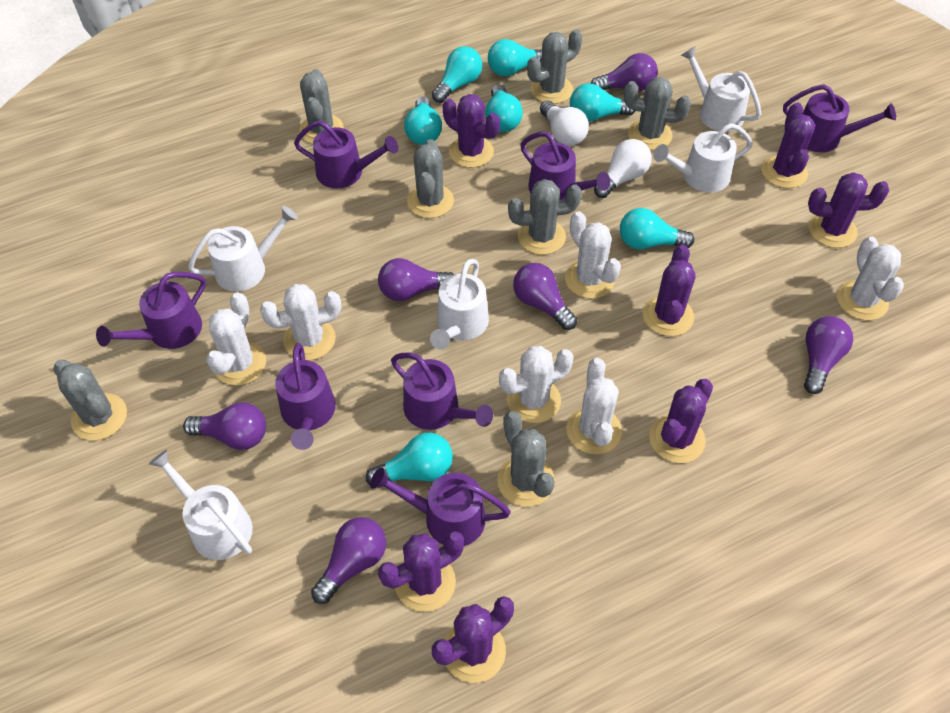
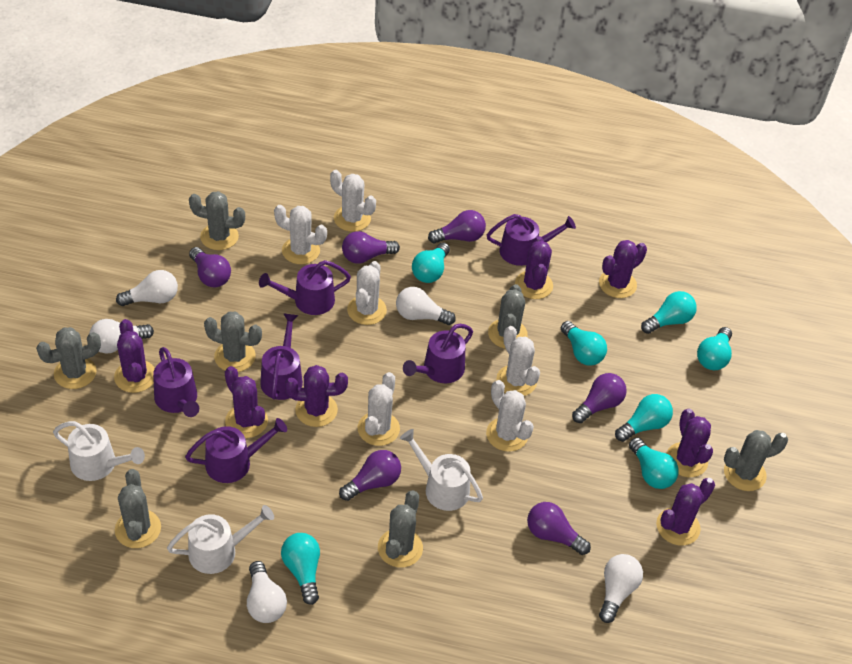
purple watering can: 7 -> 6
white light bulb: 2 -> 5
white watering can: 5 -> 3

